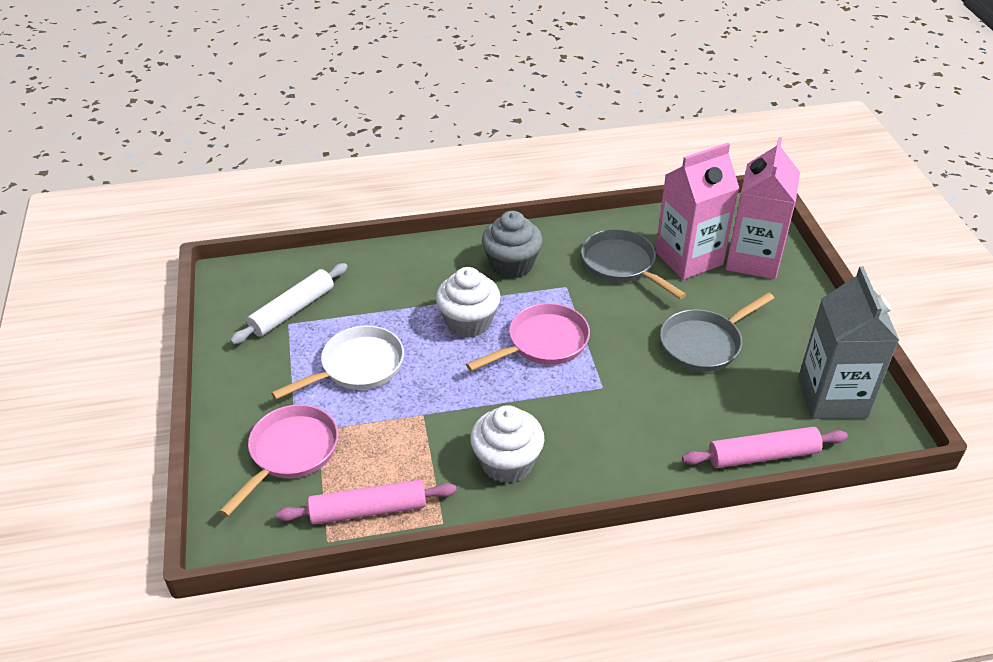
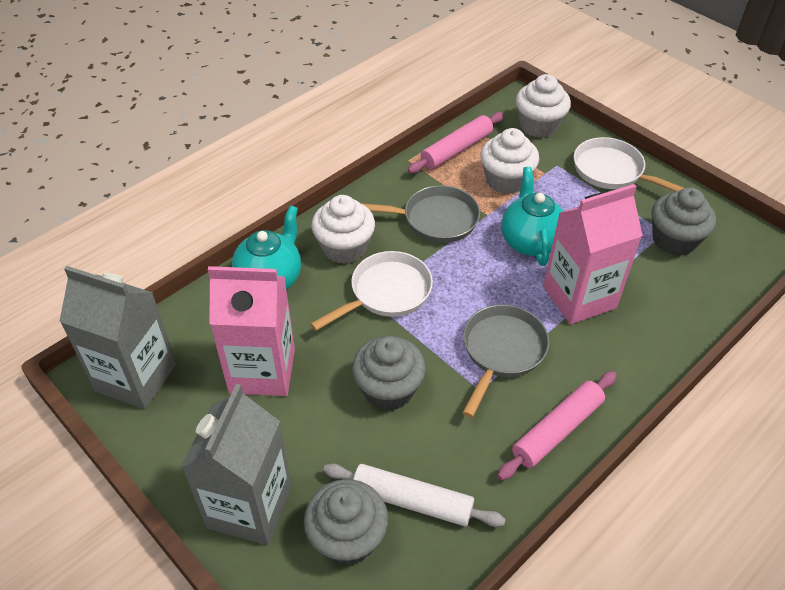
grey carton: 1 -> 2
grey cupcake: 1 -> 3
pink pan: 2 -> 0
turquoise teapot: 0 -> 2
white cupcake: 2 -> 3
white pan: 1 -> 2

